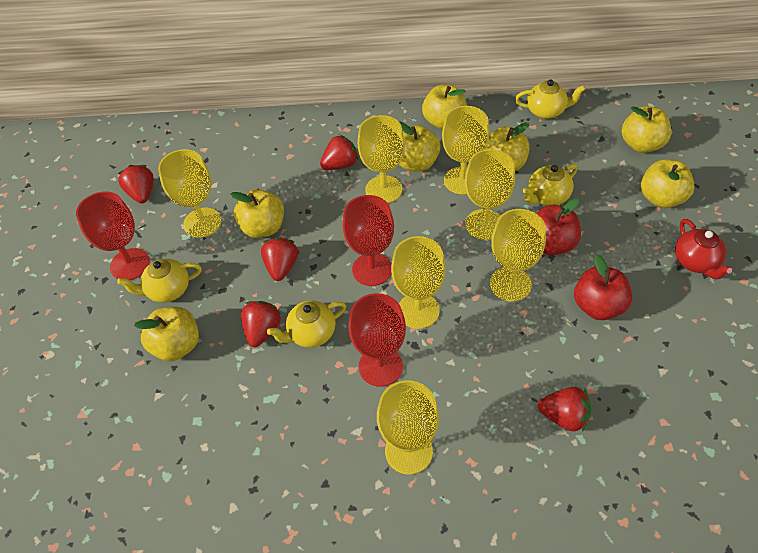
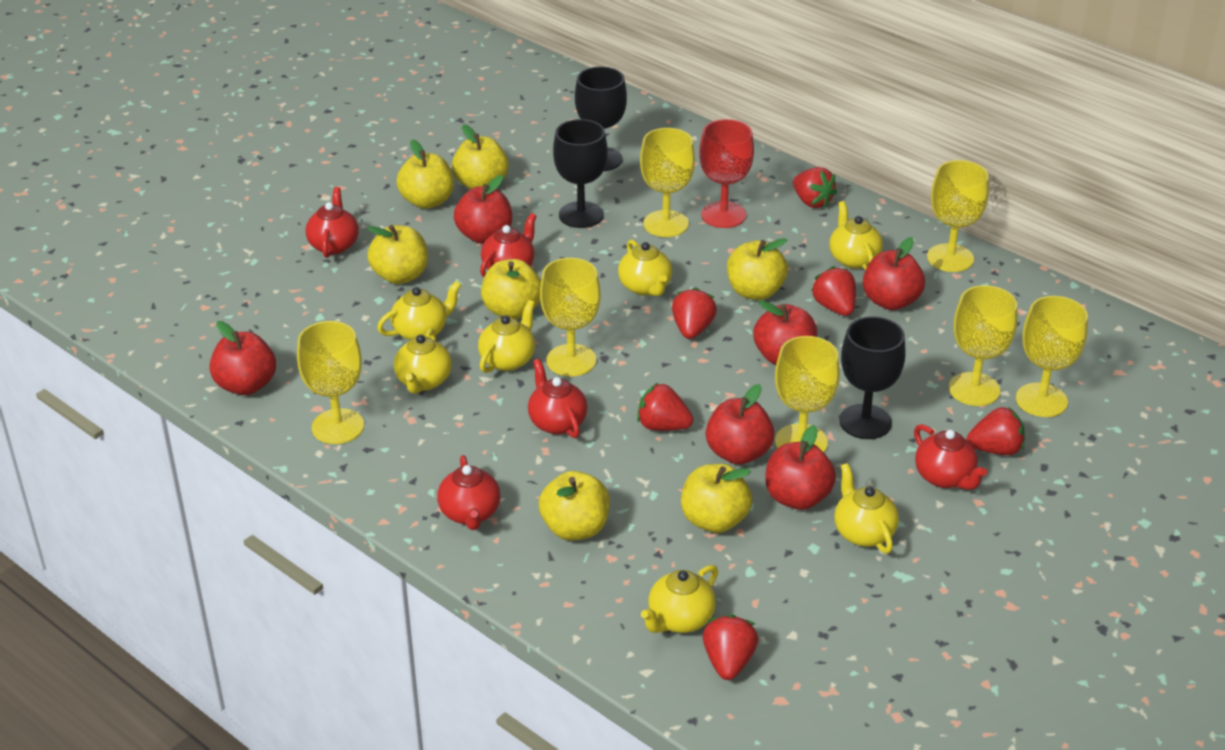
black goblet: 0 -> 3
red apple: 2 -> 6
red goblet: 3 -> 1
red strawberry: 5 -> 6
red teapot: 1 -> 5
yellow teapot: 4 -> 7

